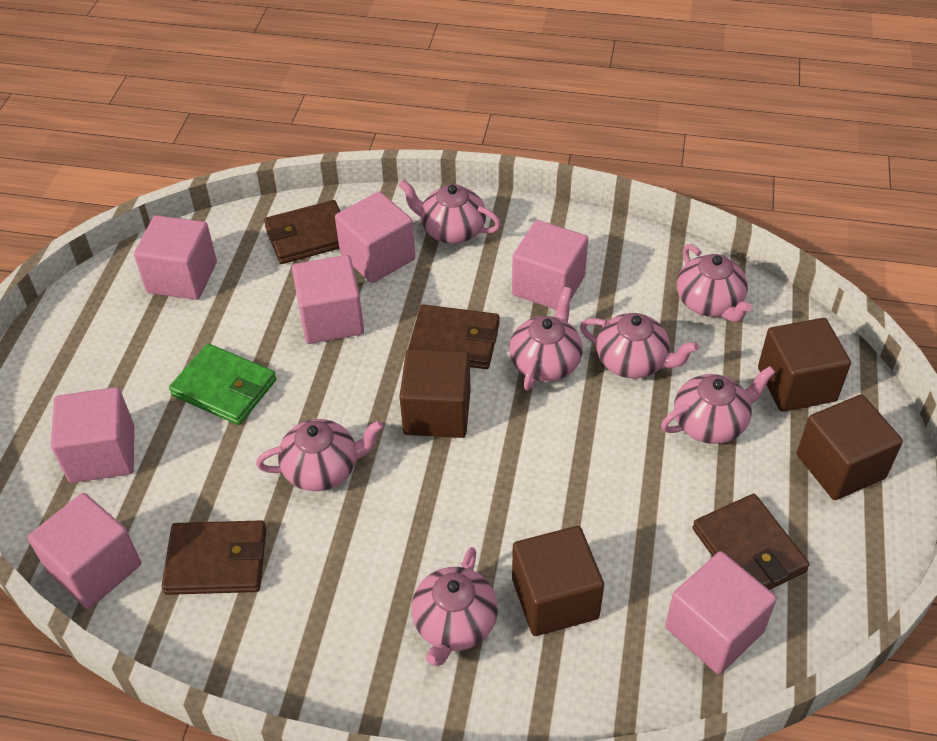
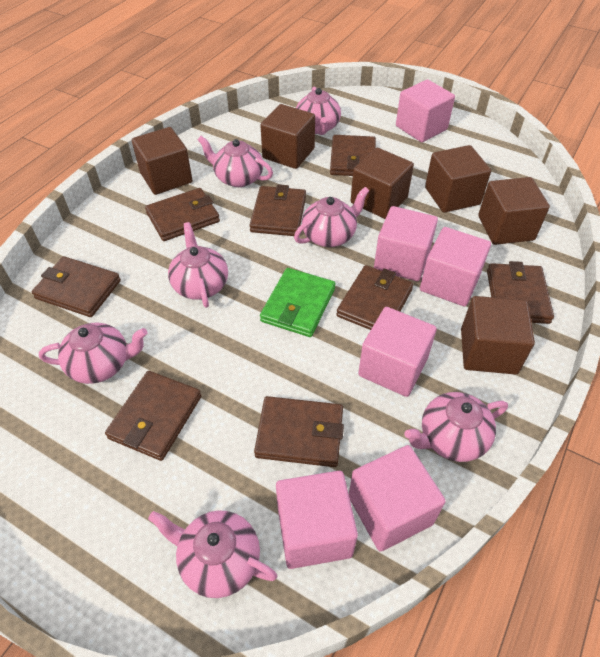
brown cube: 4 -> 6
brown wallet: 4 -> 8
pink cube: 7 -> 6

